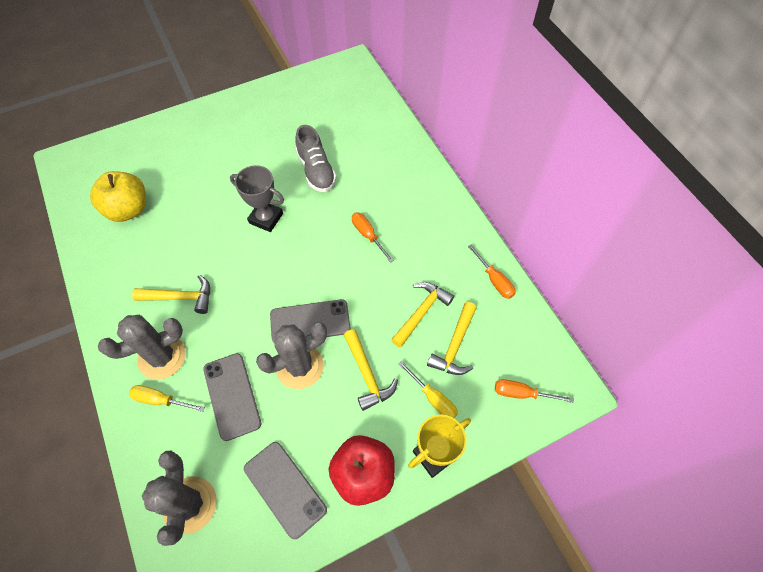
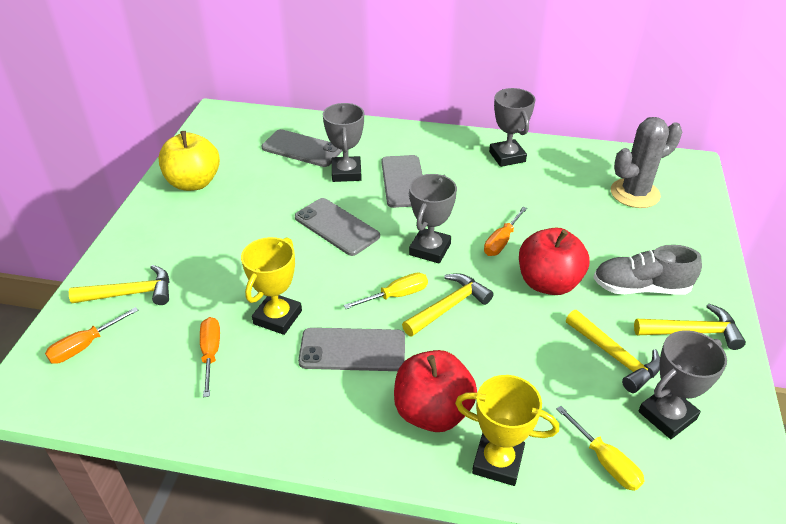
grey cactus: 3 -> 1
grey phone: 3 -> 4
grey trophy: 1 -> 4
red apple: 1 -> 2
yellow trophy: 1 -> 2

